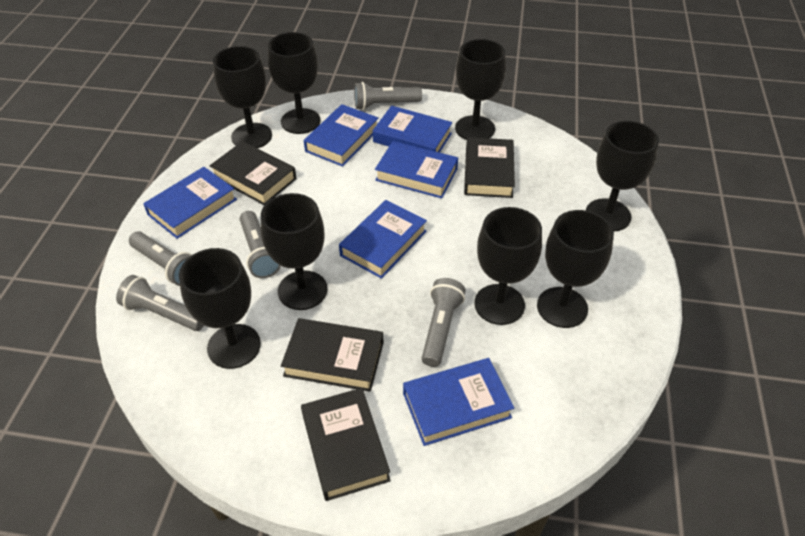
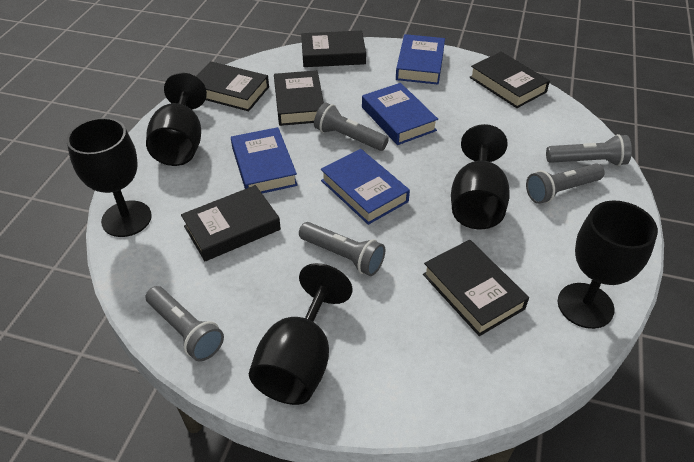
black book: 4 -> 6
black goblet: 8 -> 5
blue book: 6 -> 4

